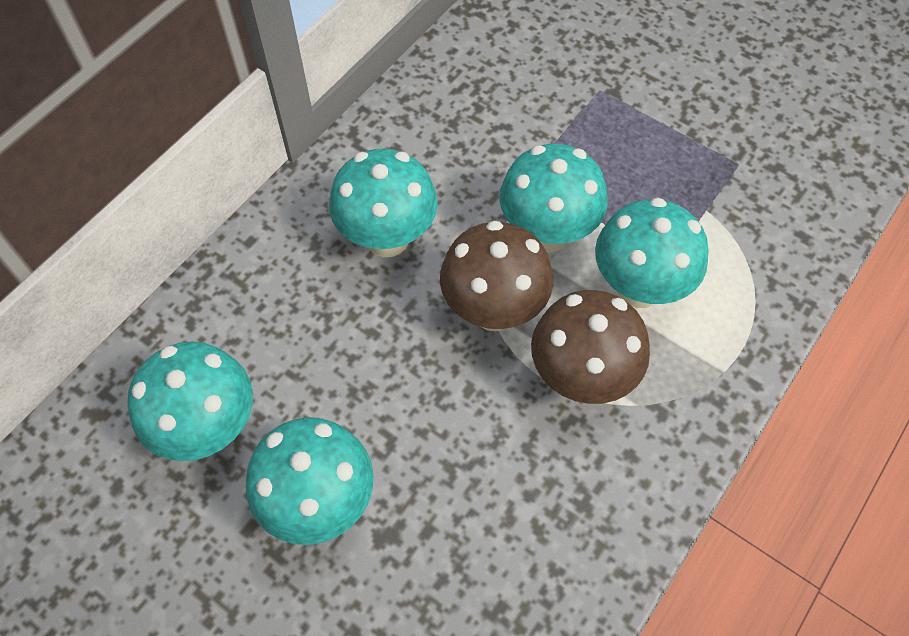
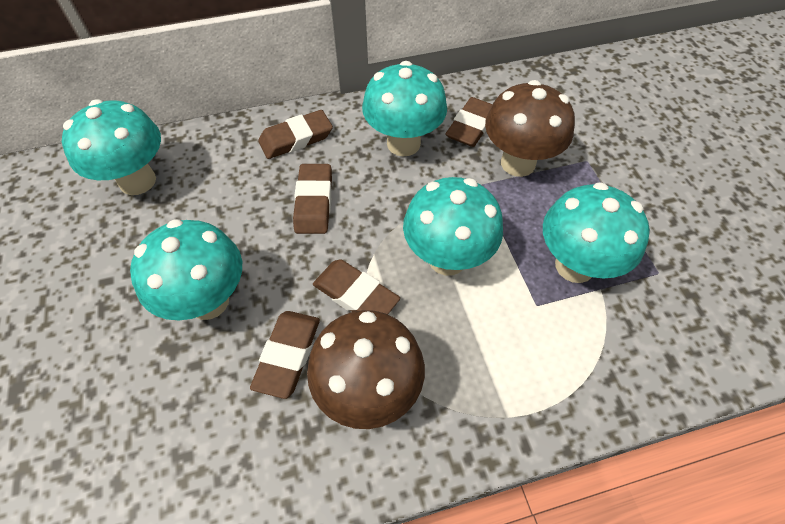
brown eraser: 0 -> 5

